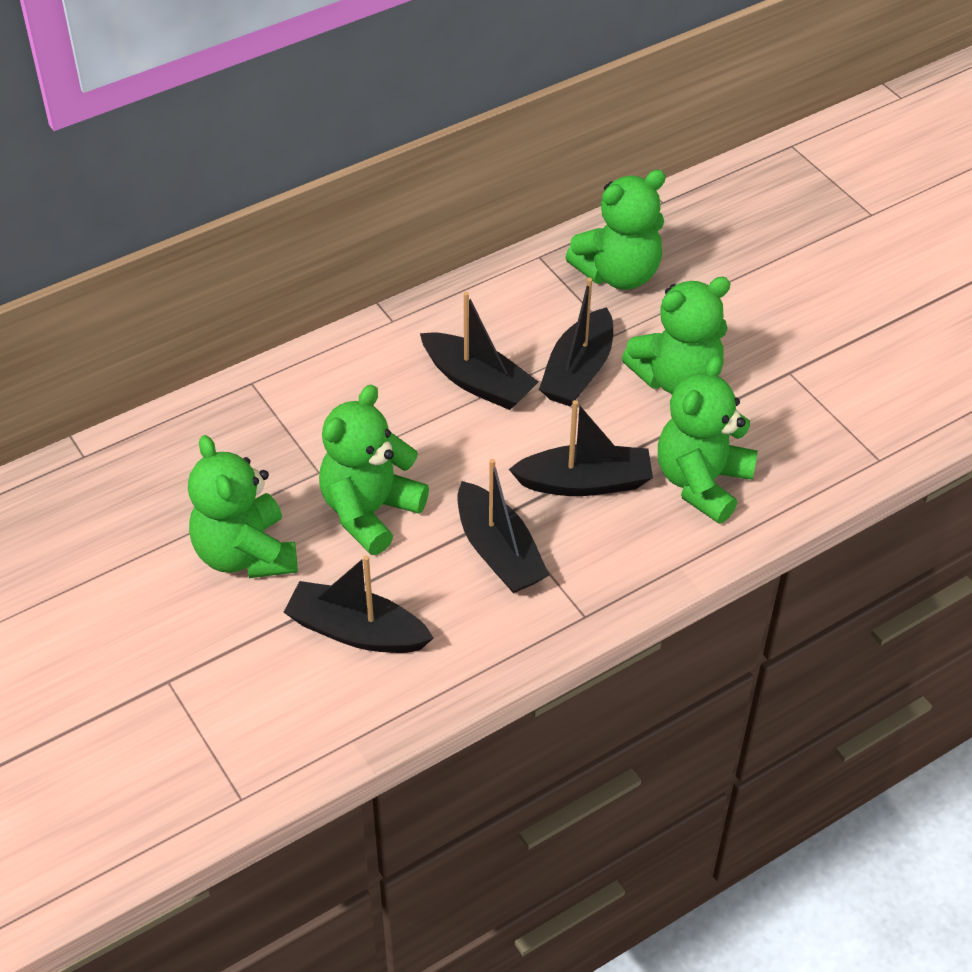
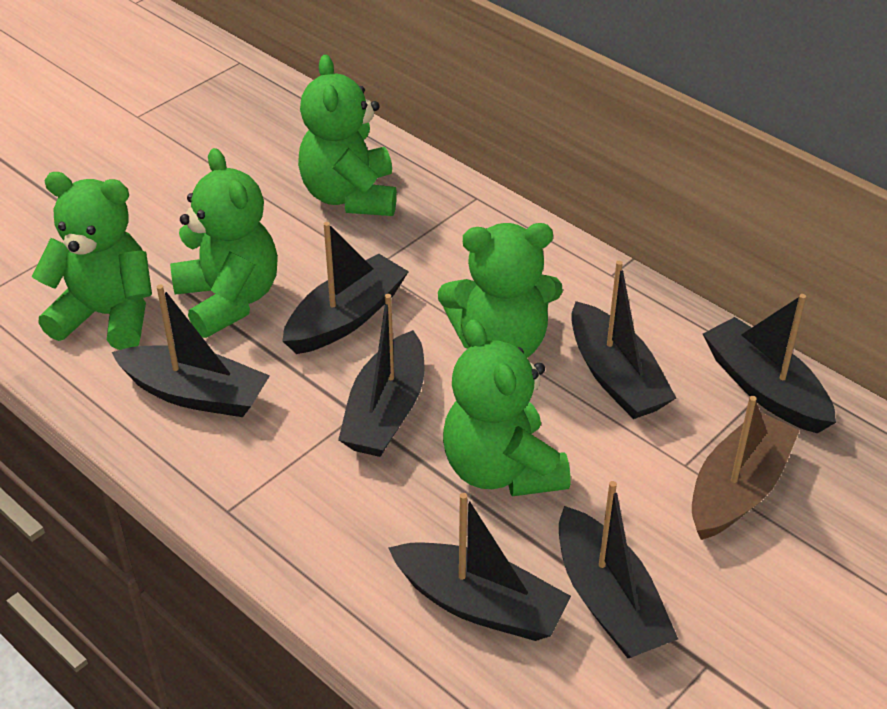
black boat: 5 -> 7
brown boat: 0 -> 1

